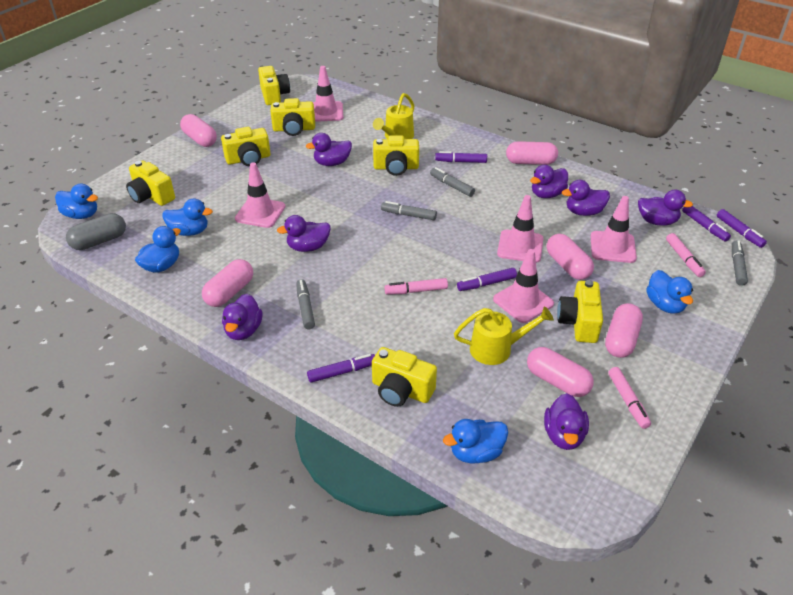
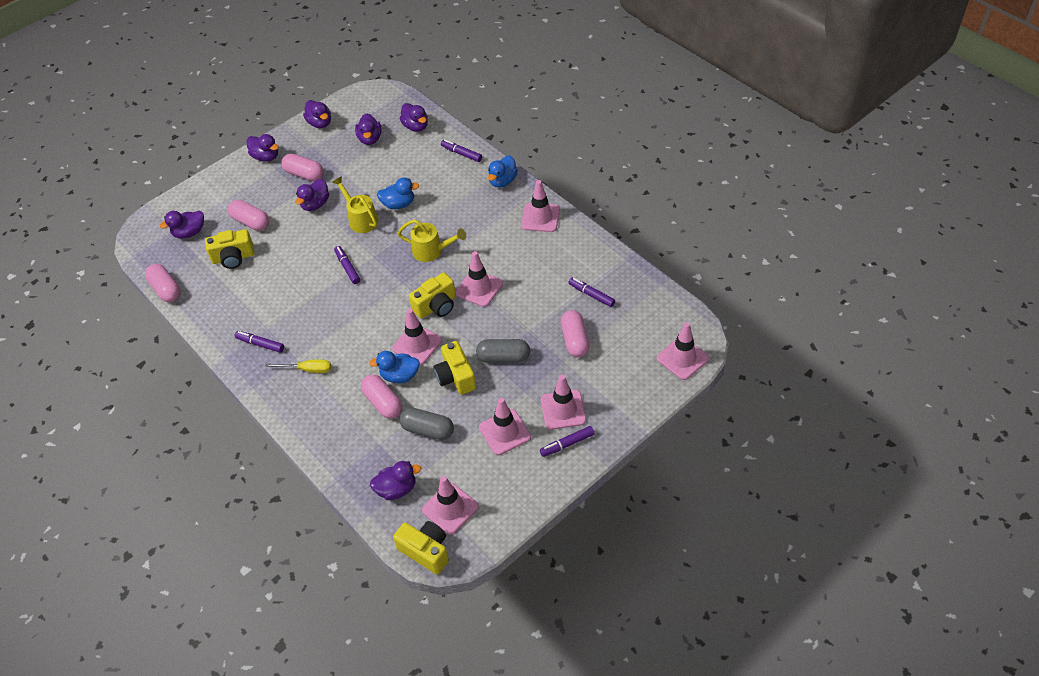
blue duck: 5 -> 3
grey capsule: 1 -> 2
grey marker: 4 -> 0
pink capsule: 6 -> 5
pink marker: 3 -> 0
pink traffic cone: 5 -> 7
yellow camera: 7 -> 4
yellow screwdriver: 0 -> 1

